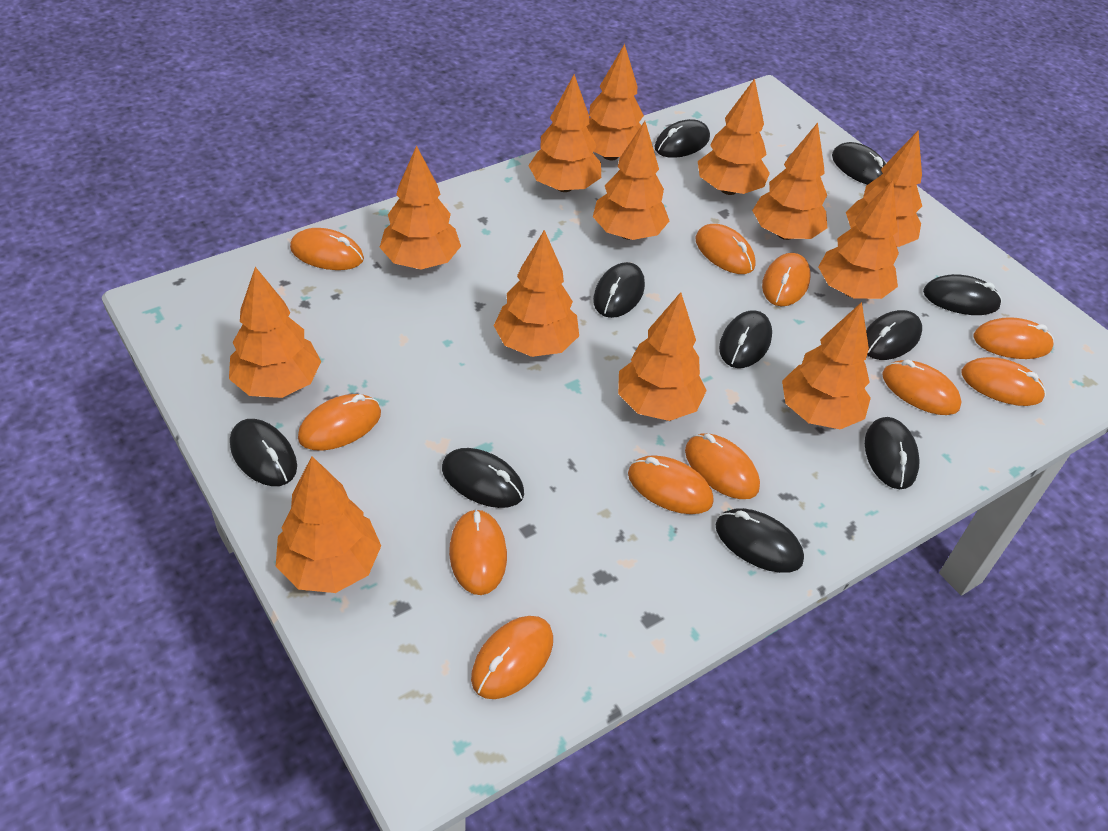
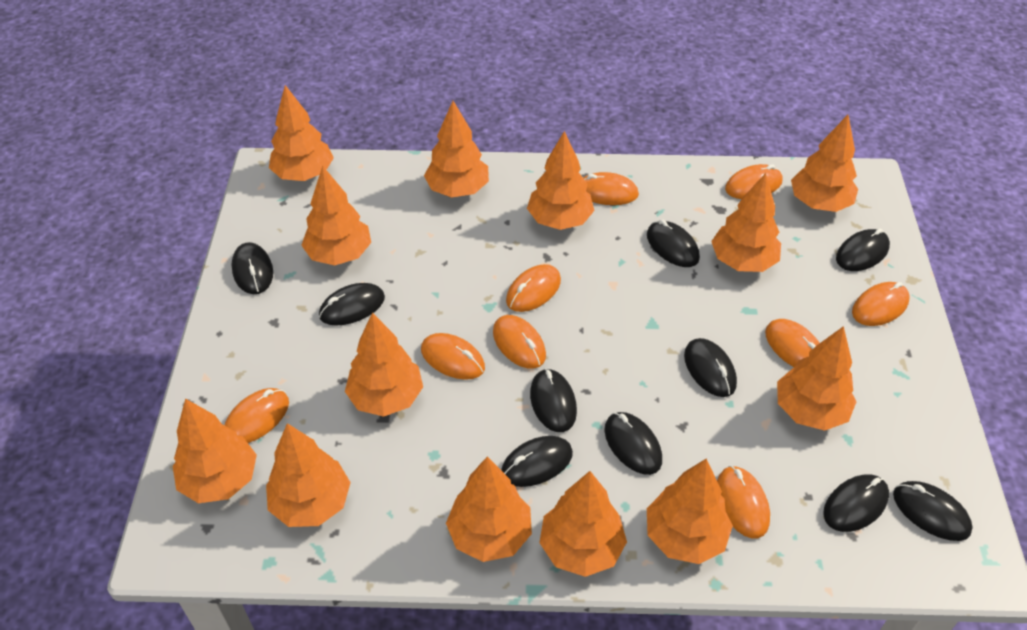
orange mouse: 11 -> 9

